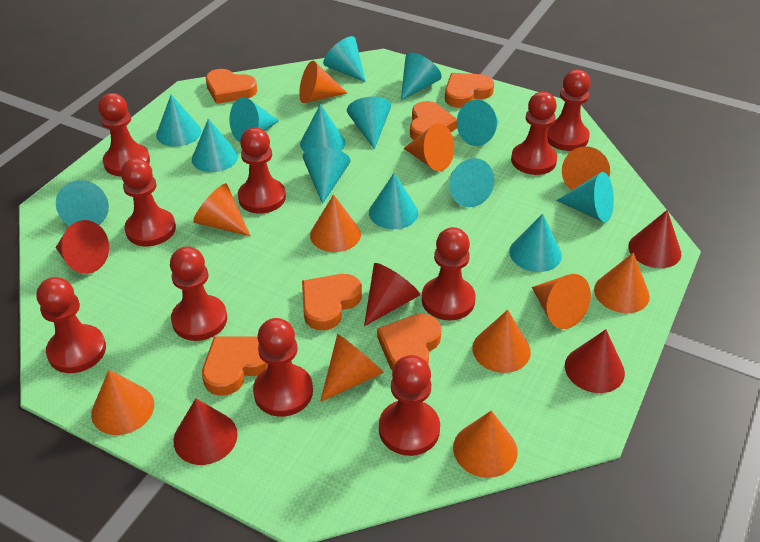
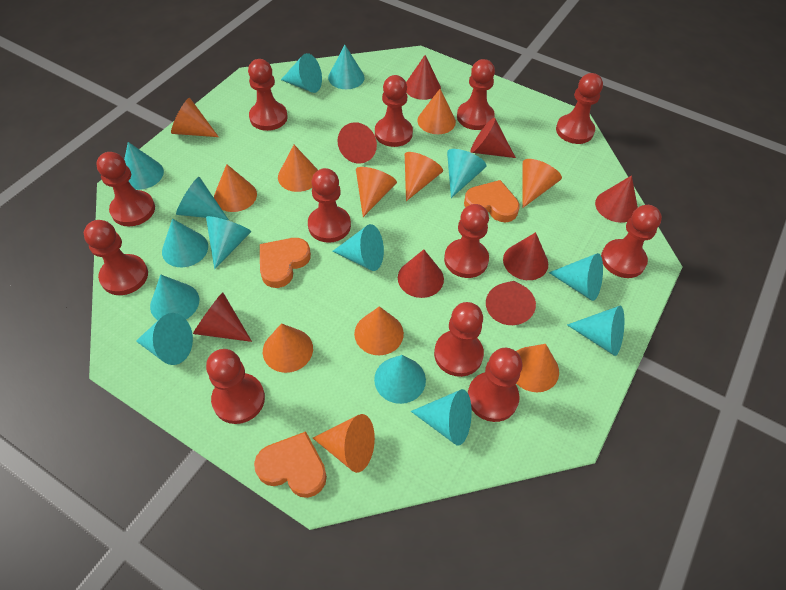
orange heart: 6 -> 3
red cone: 5 -> 8
red pawn: 10 -> 12

